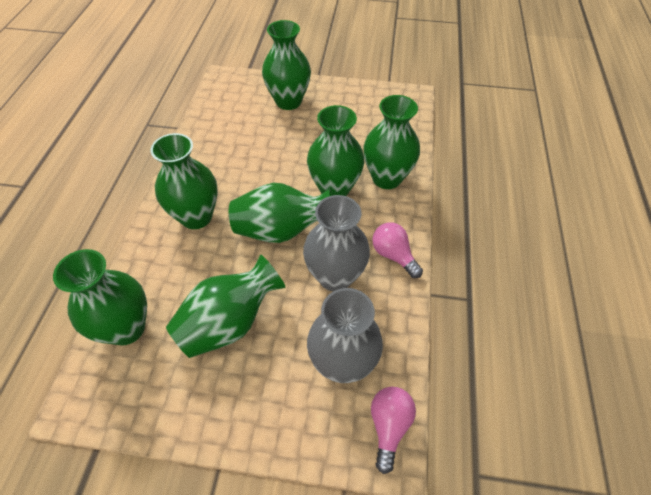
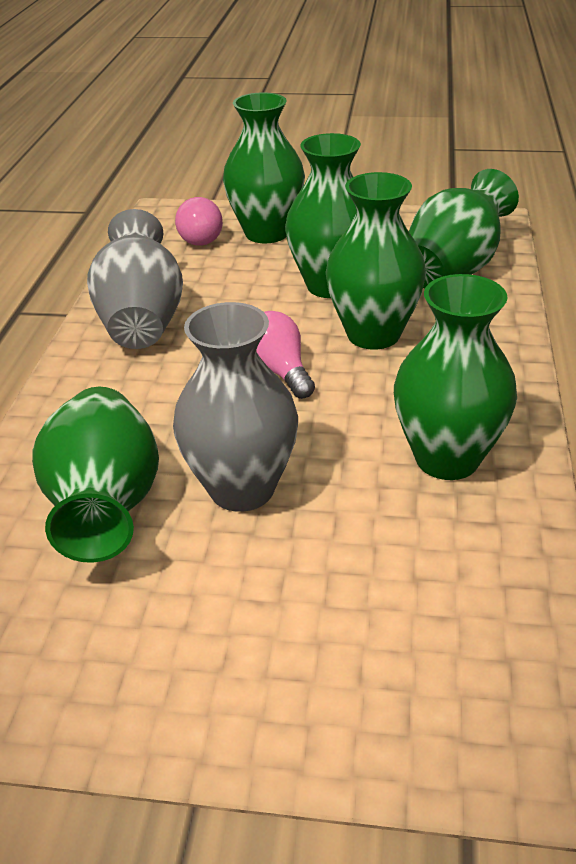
green vase: 7 -> 6

